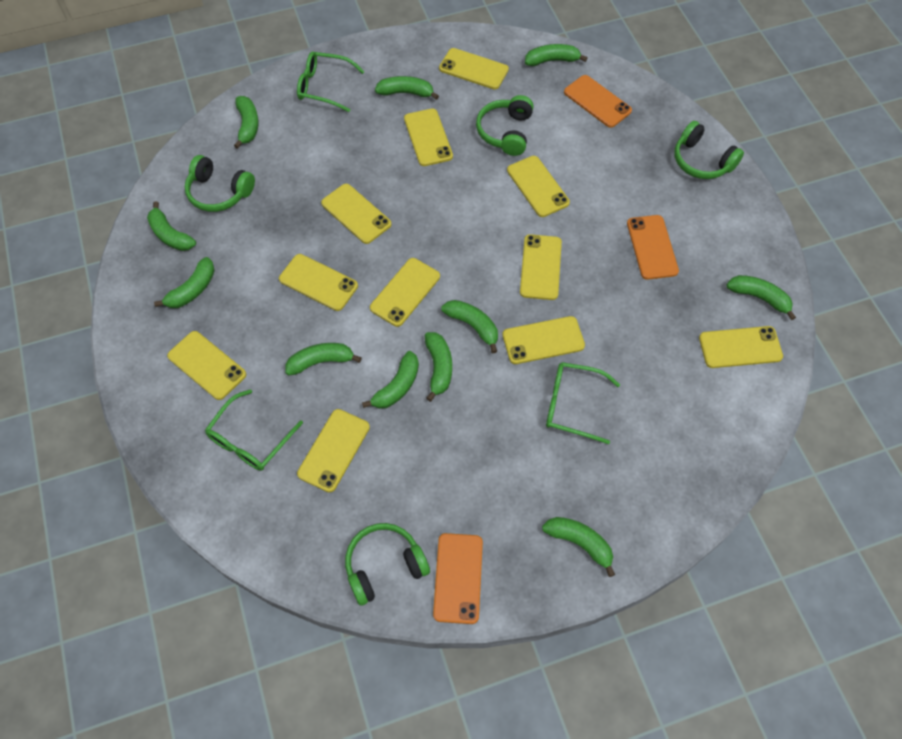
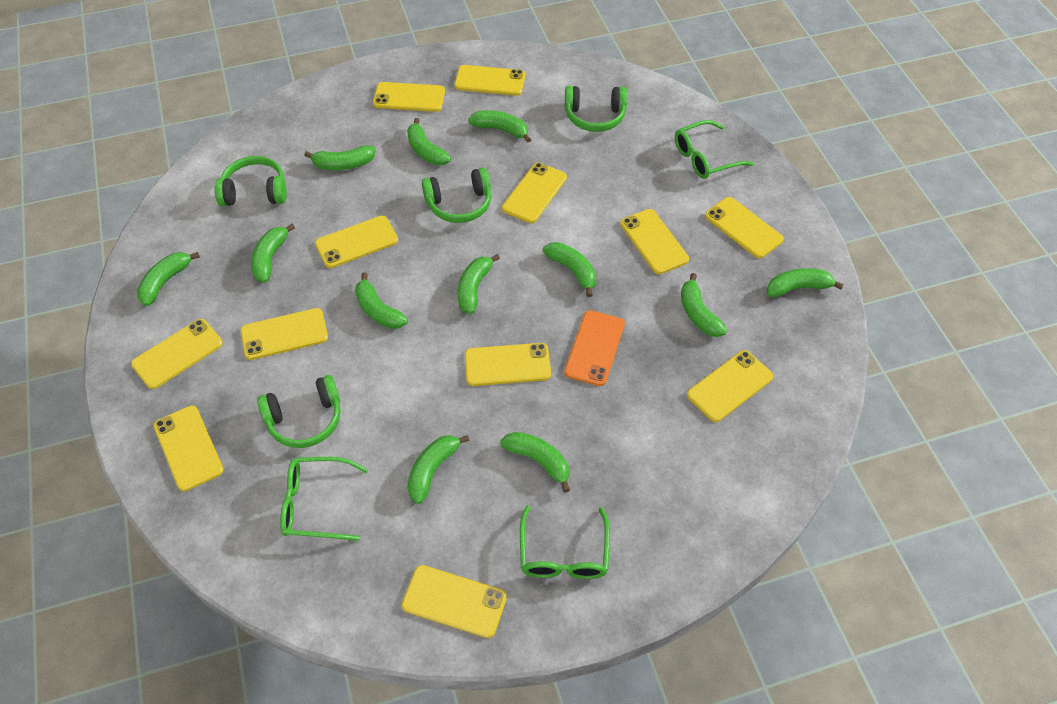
green banana: 11 -> 12
orange phone: 3 -> 1
yellow phone: 11 -> 12

